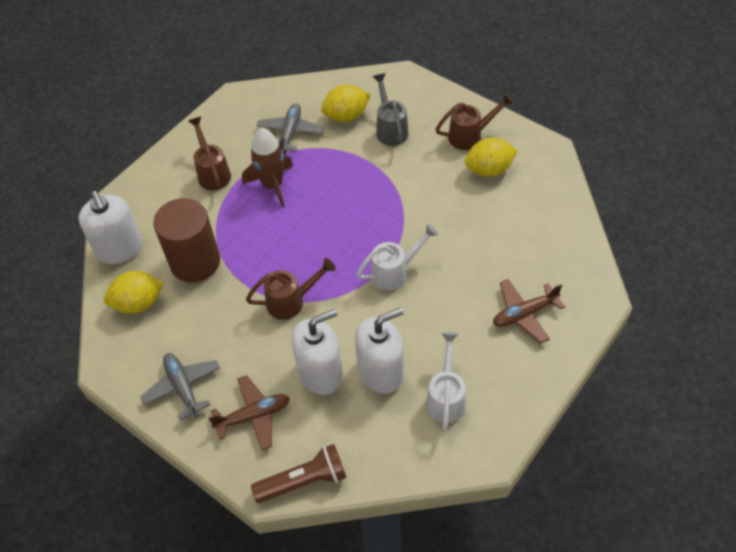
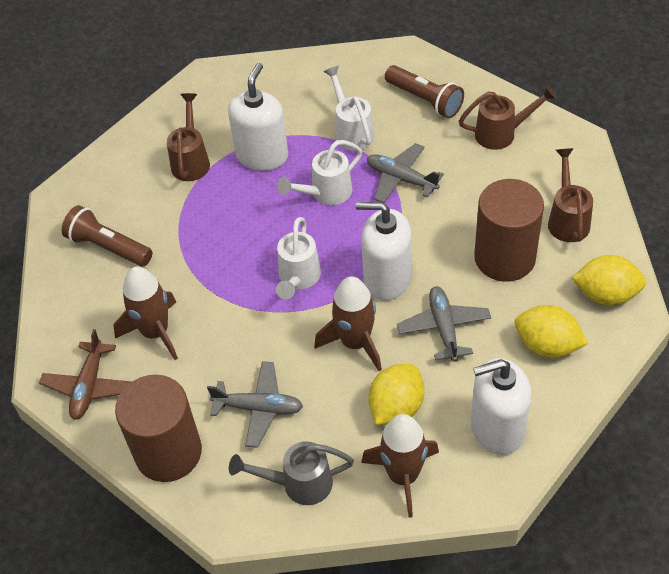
brown cylinder: 1 -> 2
brown flashlight: 1 -> 2
brown plane: 2 -> 1
brown rocket: 1 -> 3
grey plane: 2 -> 3
white watering can: 2 -> 3

